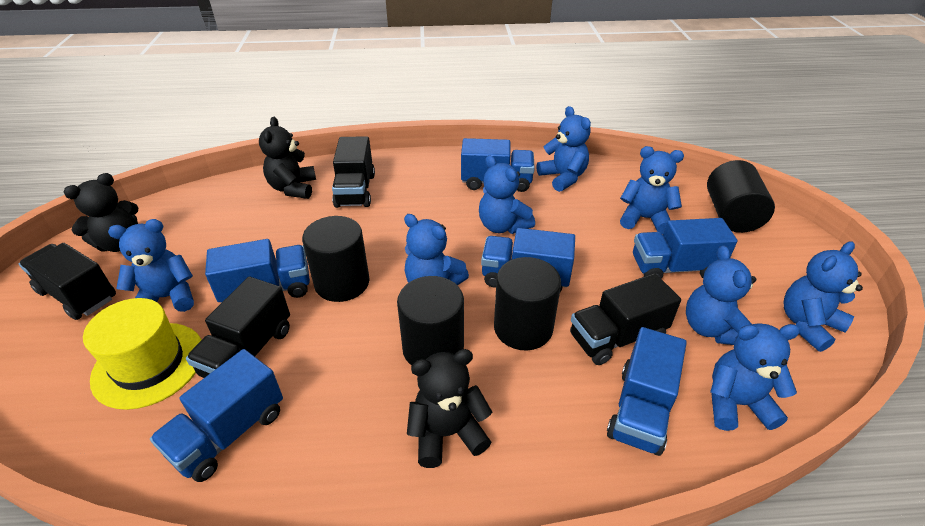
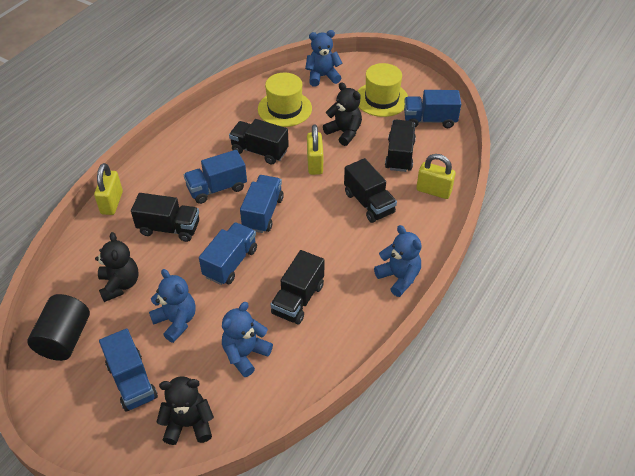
black cylinder: 4 -> 1
black truck: 4 -> 5
blue teddy bear: 8 -> 4
blue truck: 6 -> 5
yellow hat: 1 -> 2
yellow padlock: 0 -> 3

